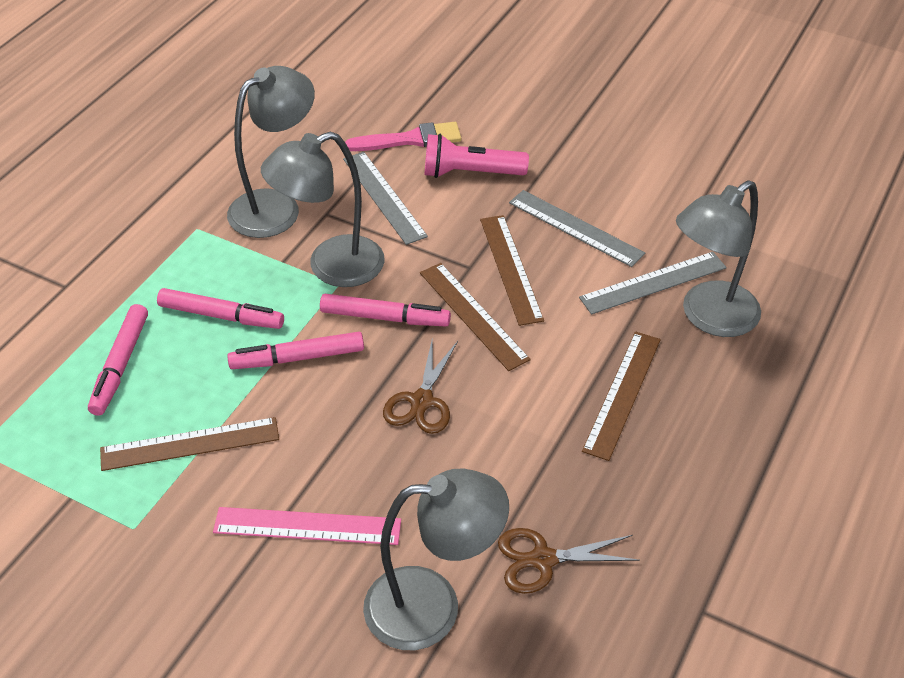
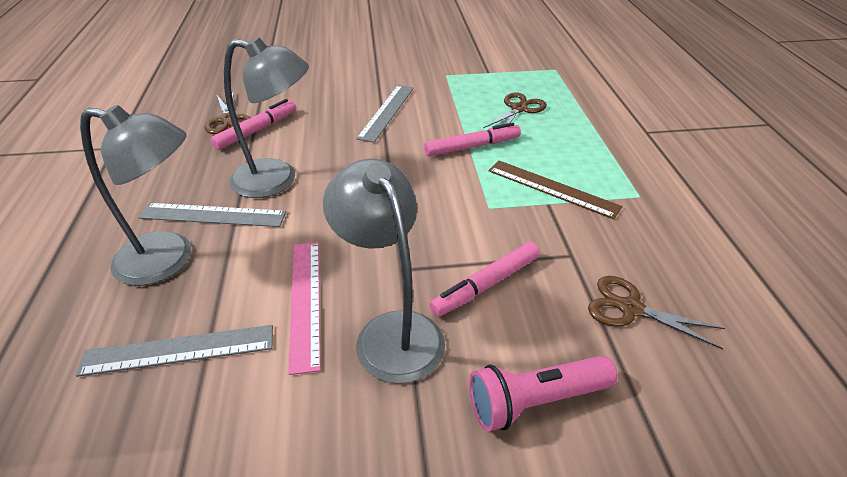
brown ruler: 4 -> 1
brown scissors: 2 -> 3
grey lamp: 4 -> 3
pink brush: 1 -> 0
pink marker: 4 -> 3

